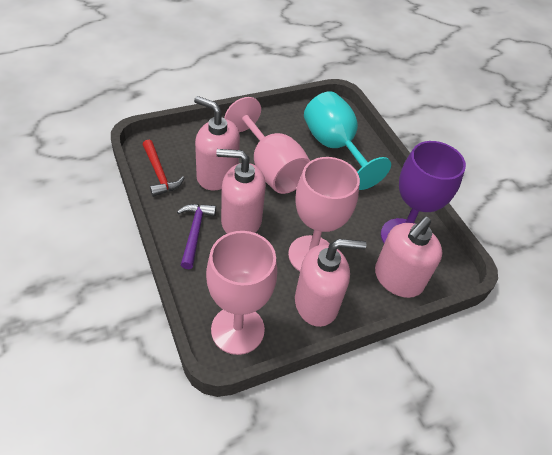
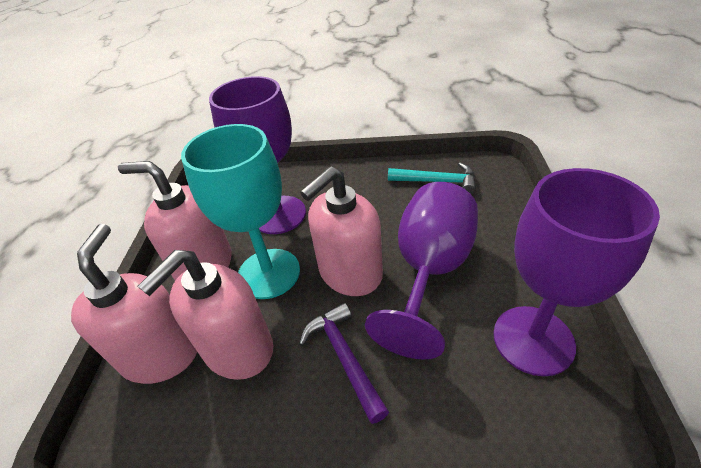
pink goblet: 3 -> 0
purple goblet: 1 -> 3
red hammer: 1 -> 0
turquoise hammer: 0 -> 1

